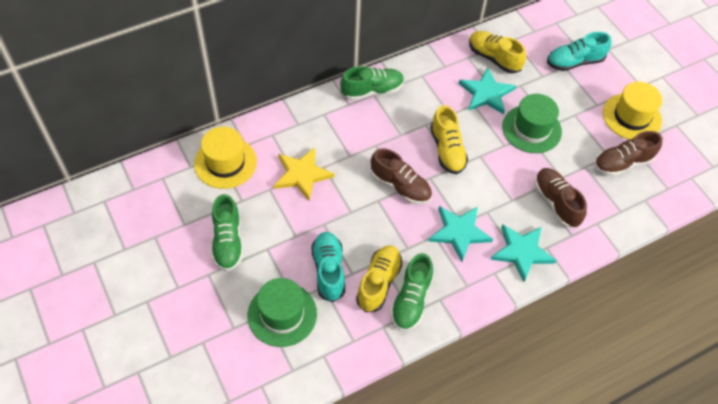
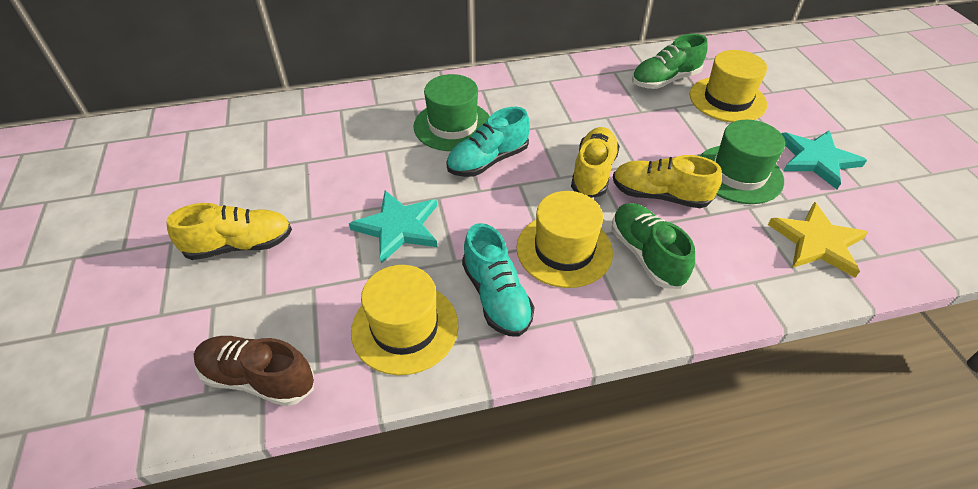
brown shoe: 3 -> 1
green shoe: 3 -> 2
turquoise star: 3 -> 2
yellow hat: 2 -> 3

